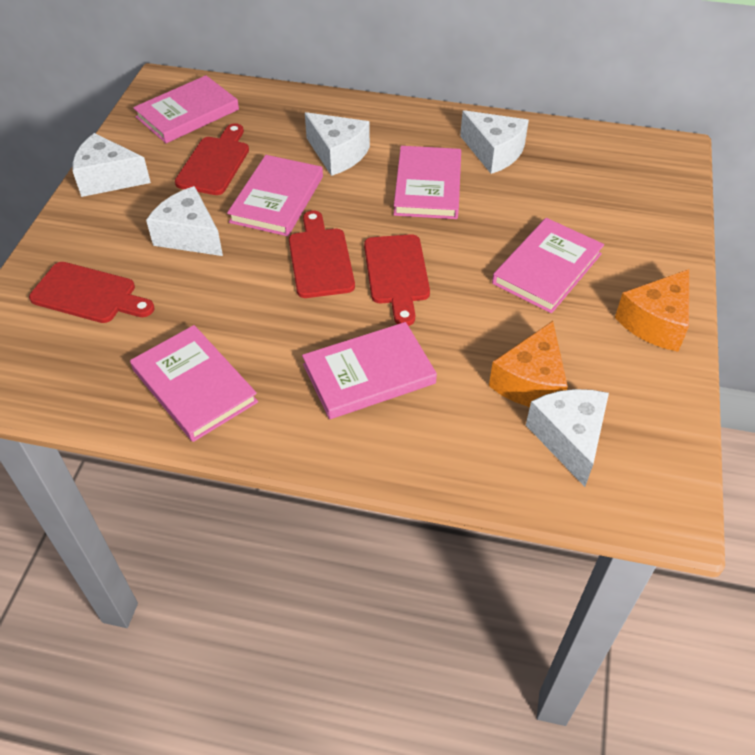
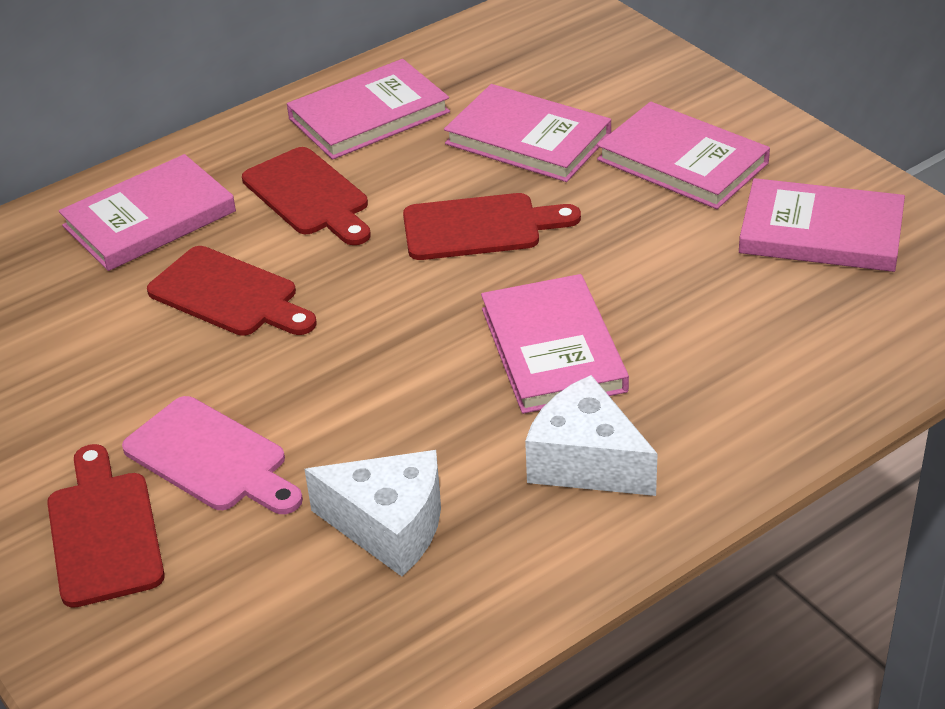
orange cheese: 2 -> 0
pink cutting board: 0 -> 1
white cheese: 5 -> 2

